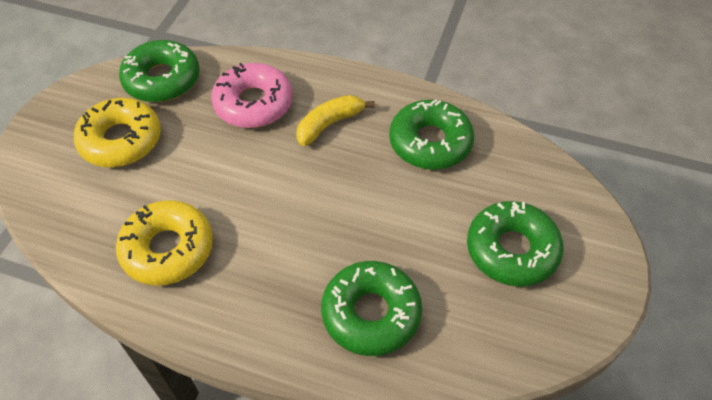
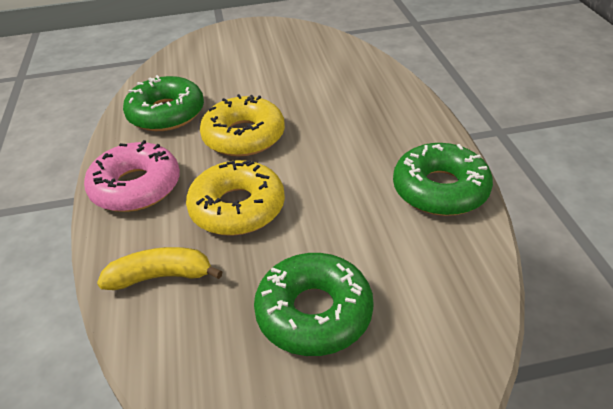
green donut: 4 -> 3

